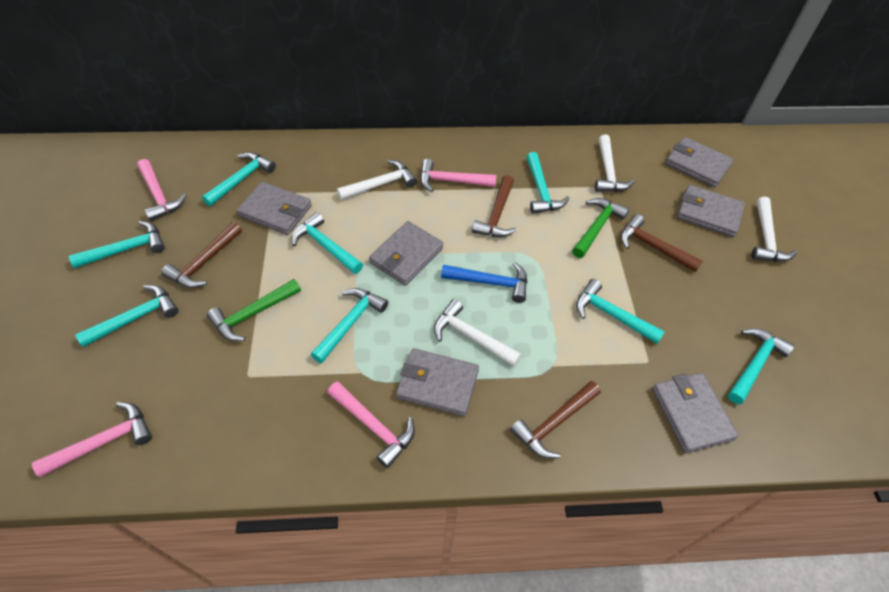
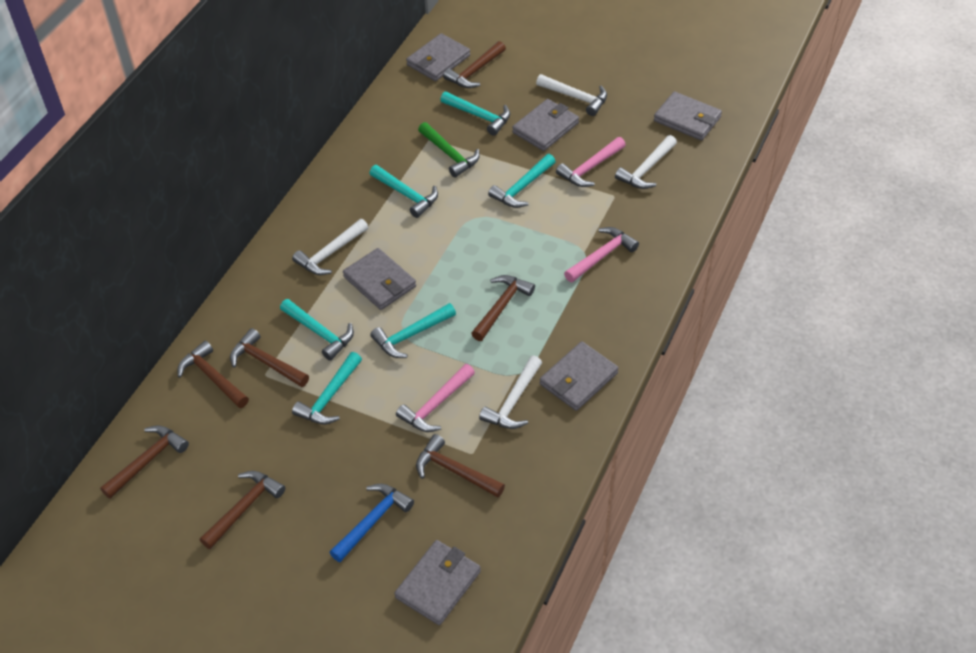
brown hammer: 4 -> 7
green hammer: 2 -> 1
pink hammer: 4 -> 3
turquoise hammer: 8 -> 6

